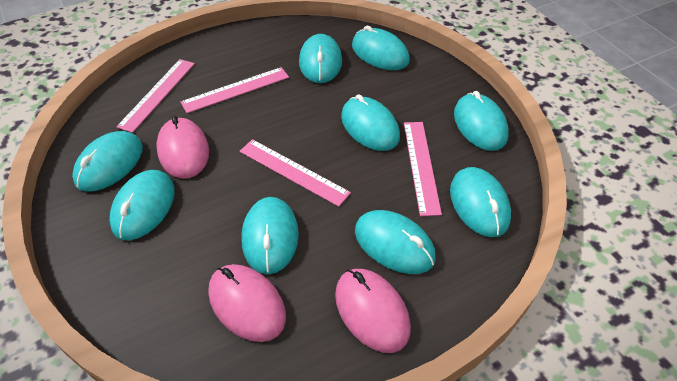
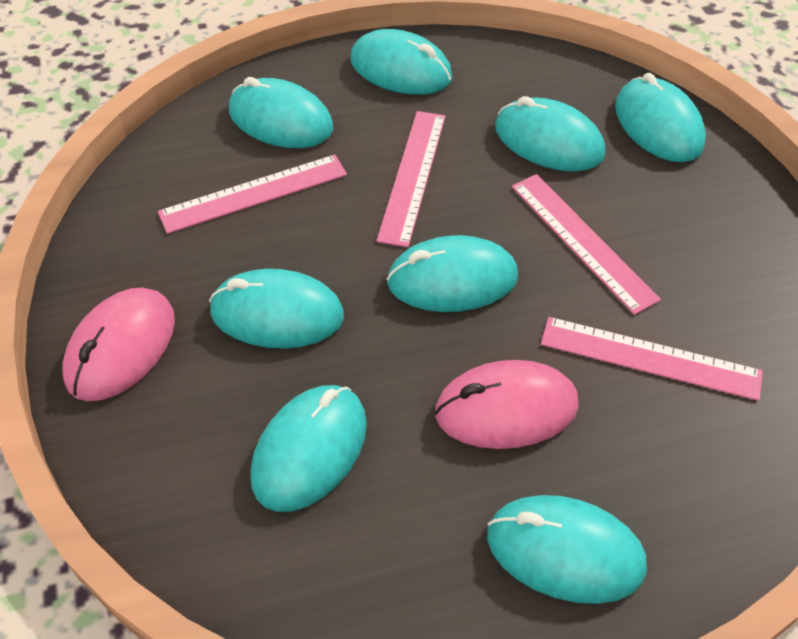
pink mouse: 3 -> 2
turquoise mouse: 9 -> 8

